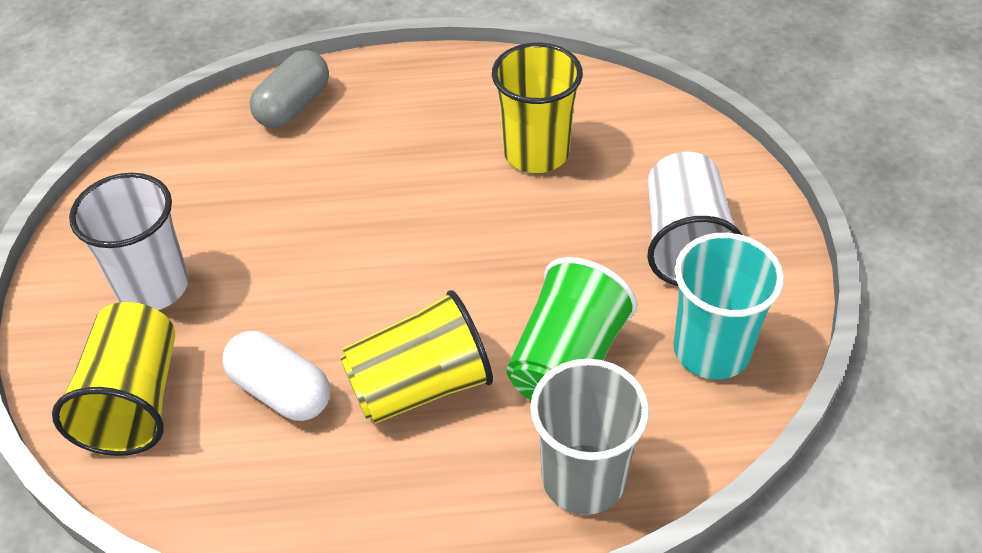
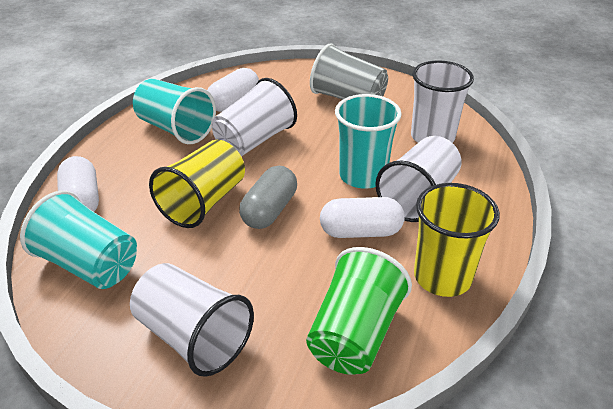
turquoise cup: 1 -> 3
white capsule: 1 -> 3
white cup: 2 -> 4
yellow cup: 3 -> 2

